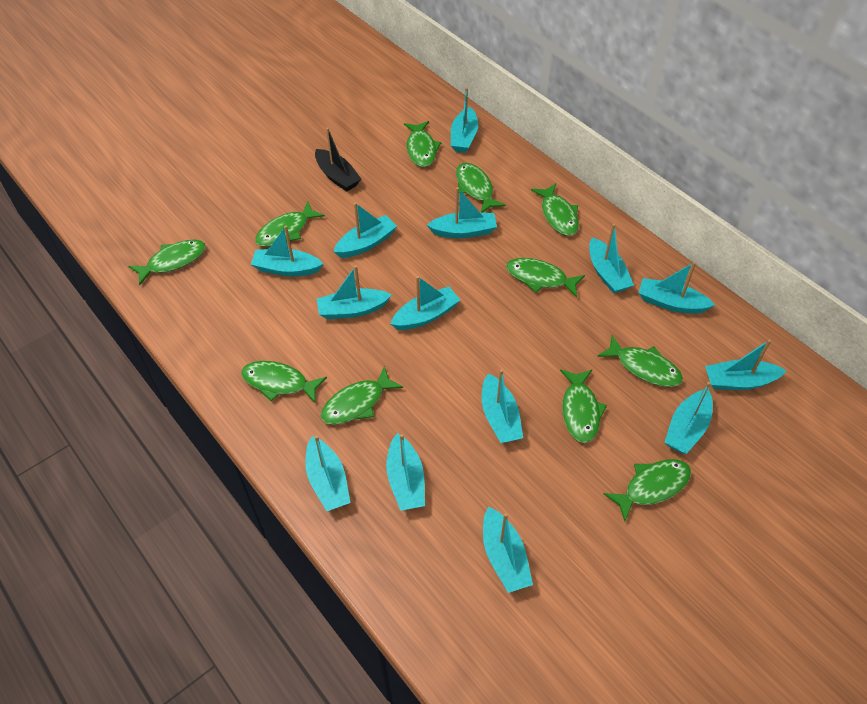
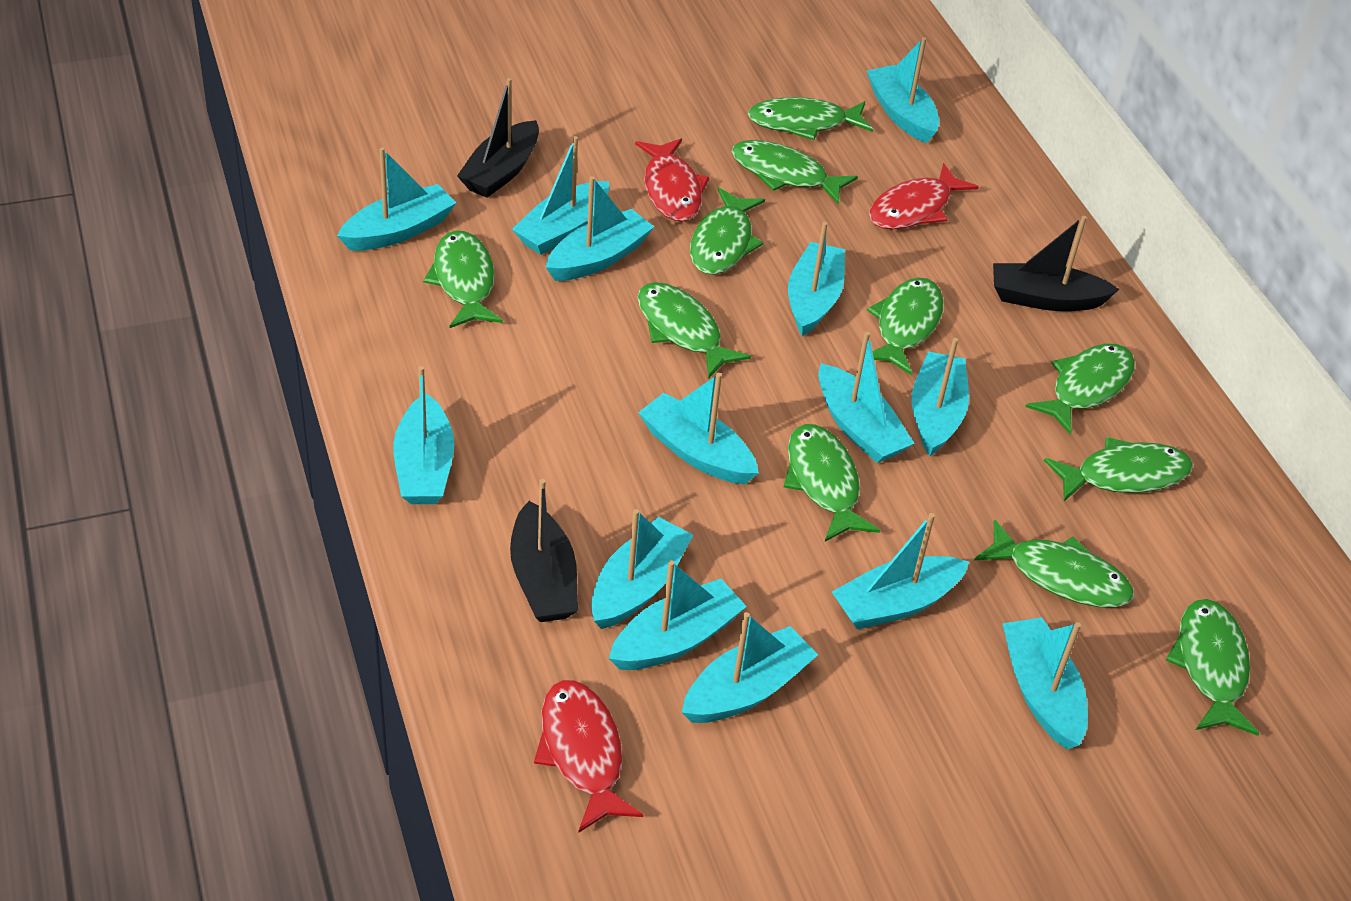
black boat: 1 -> 3
red fish: 0 -> 3

